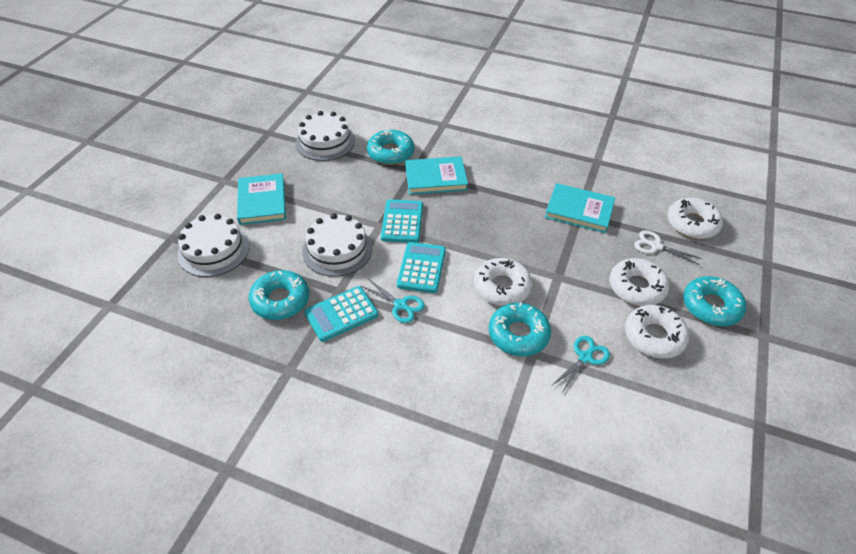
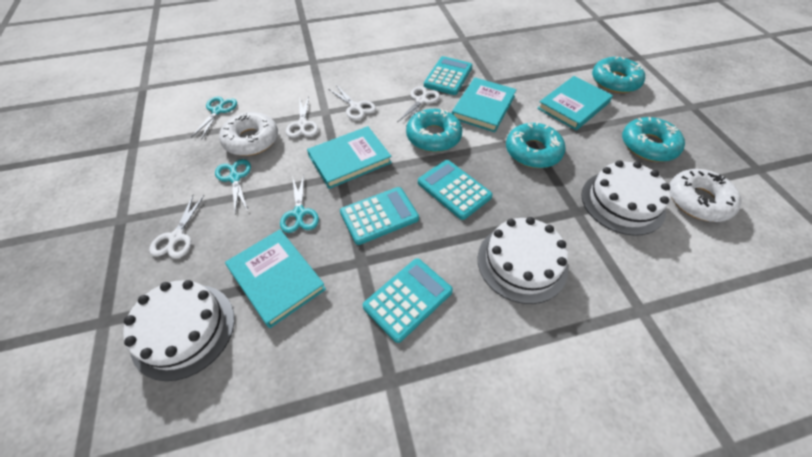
turquoise book: 3 -> 4
turquoise calculator: 3 -> 4
turquoise scissors: 2 -> 3
white donut: 4 -> 2
white scissors: 1 -> 4

